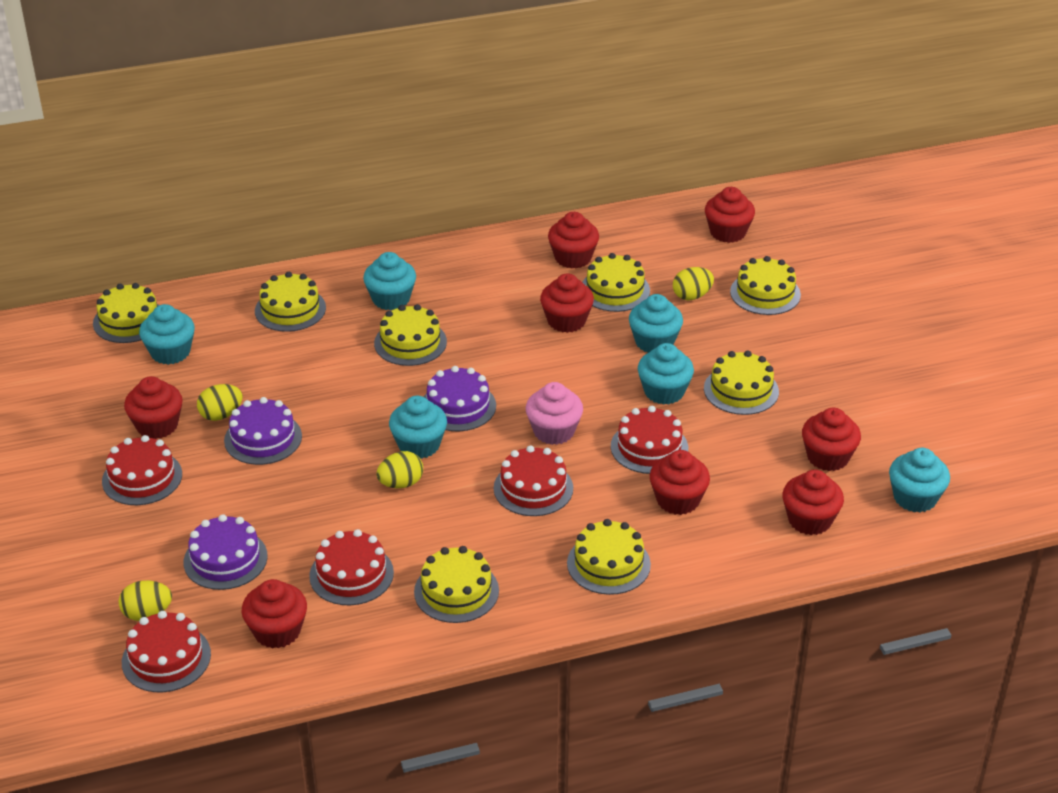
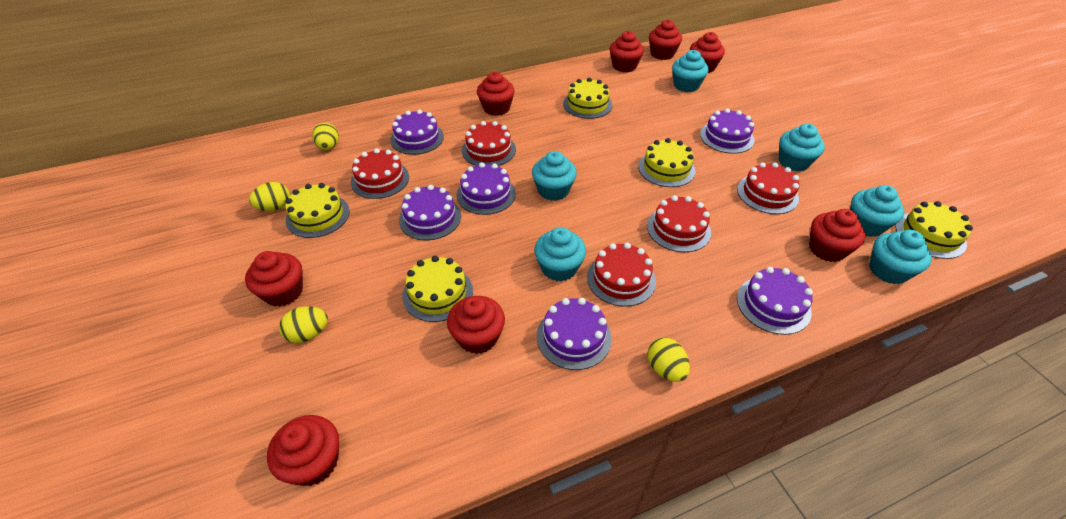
pink cupcake: 1 -> 0
purple cake: 3 -> 6
yellow cake: 8 -> 5

